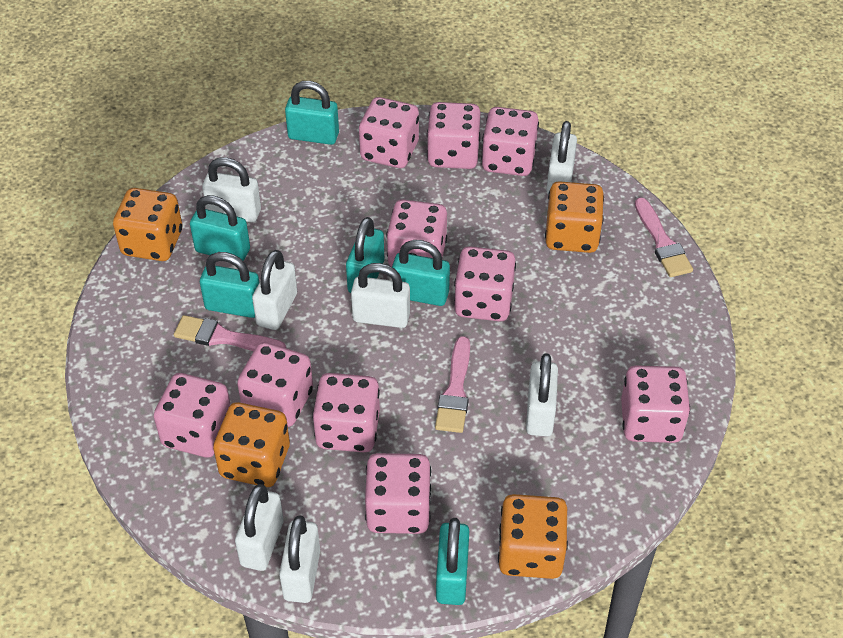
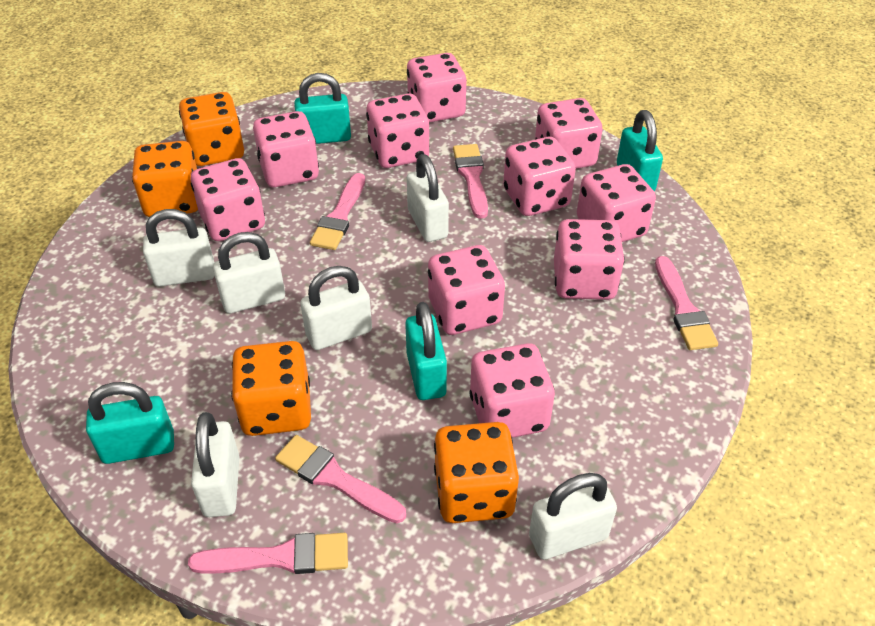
pink brush: 3 -> 5
turquoise padlock: 6 -> 4
white padlock: 7 -> 6

